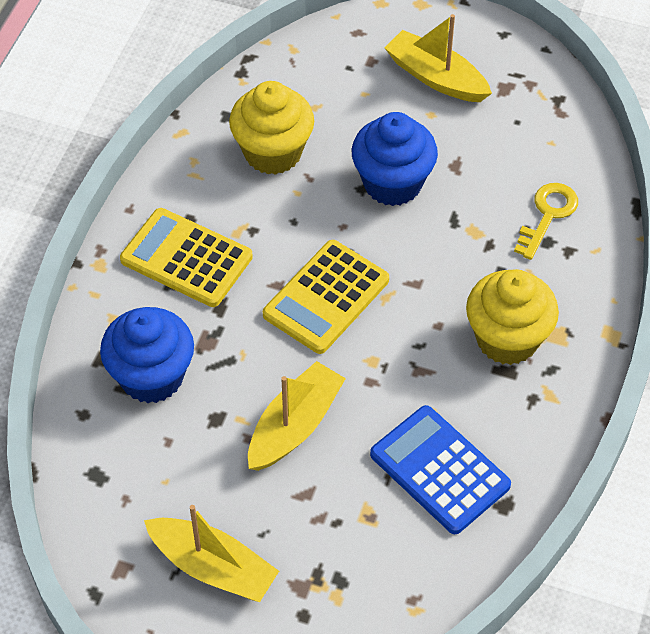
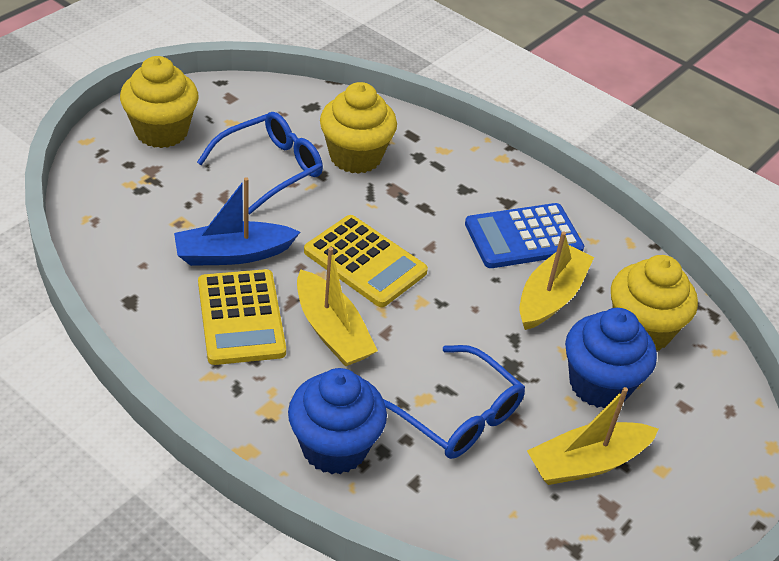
blue boat: 0 -> 1
blue glasses: 0 -> 2
yellow cupcake: 2 -> 3
yellow key: 1 -> 0

